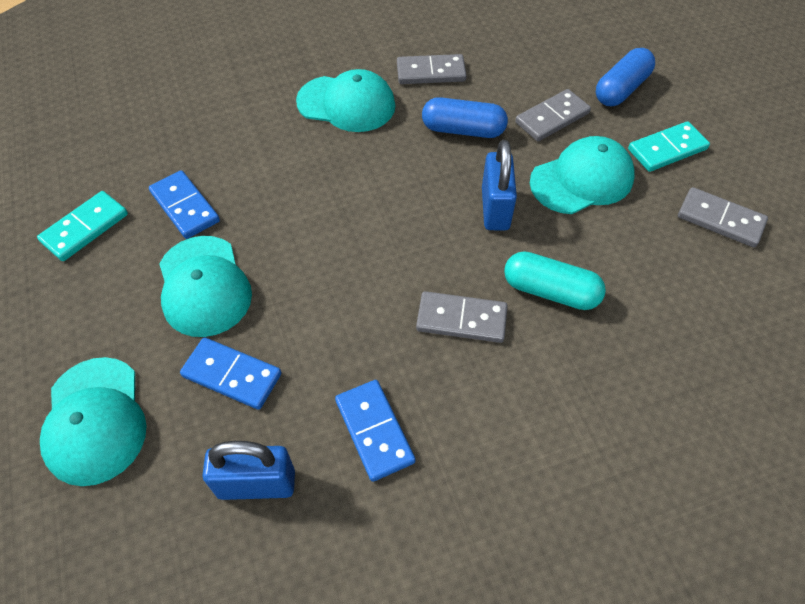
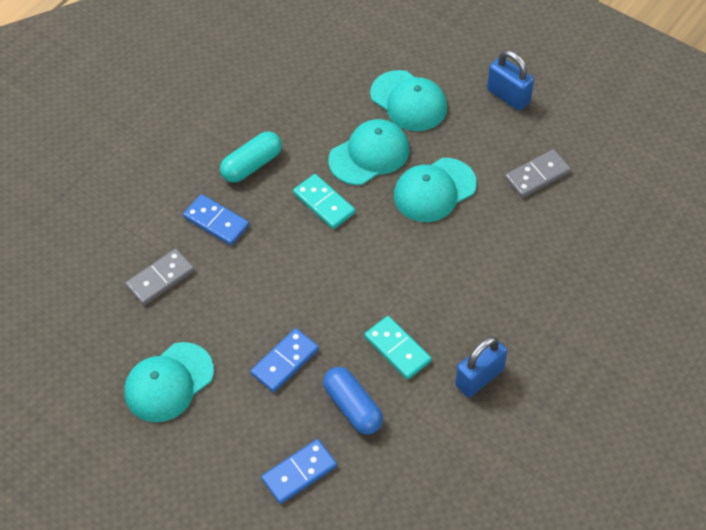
blue capsule: 2 -> 1
grey domino: 4 -> 2

